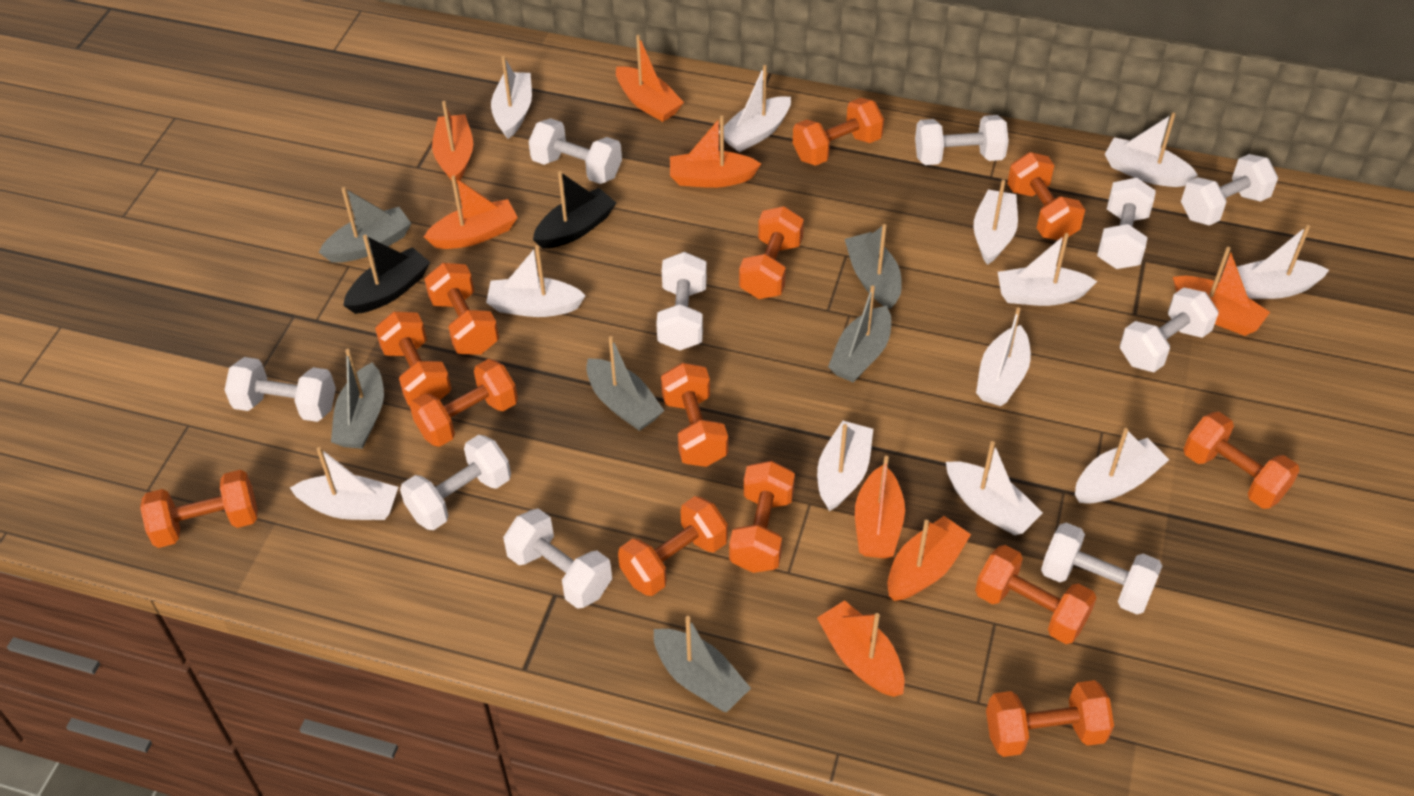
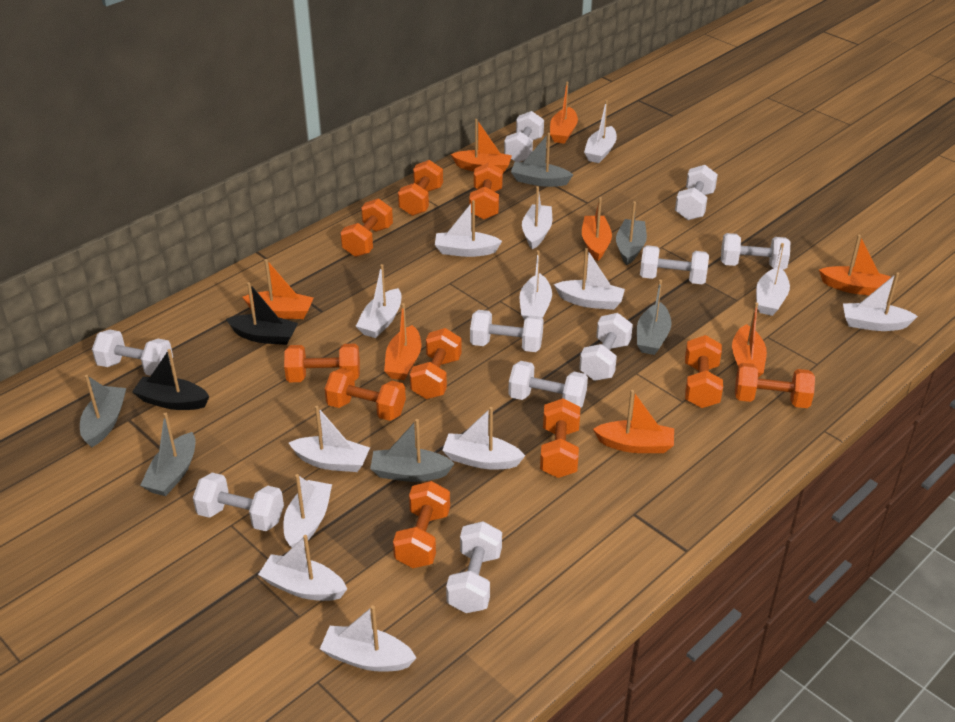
orange dumbbell: 13 -> 10
white boat: 12 -> 13

